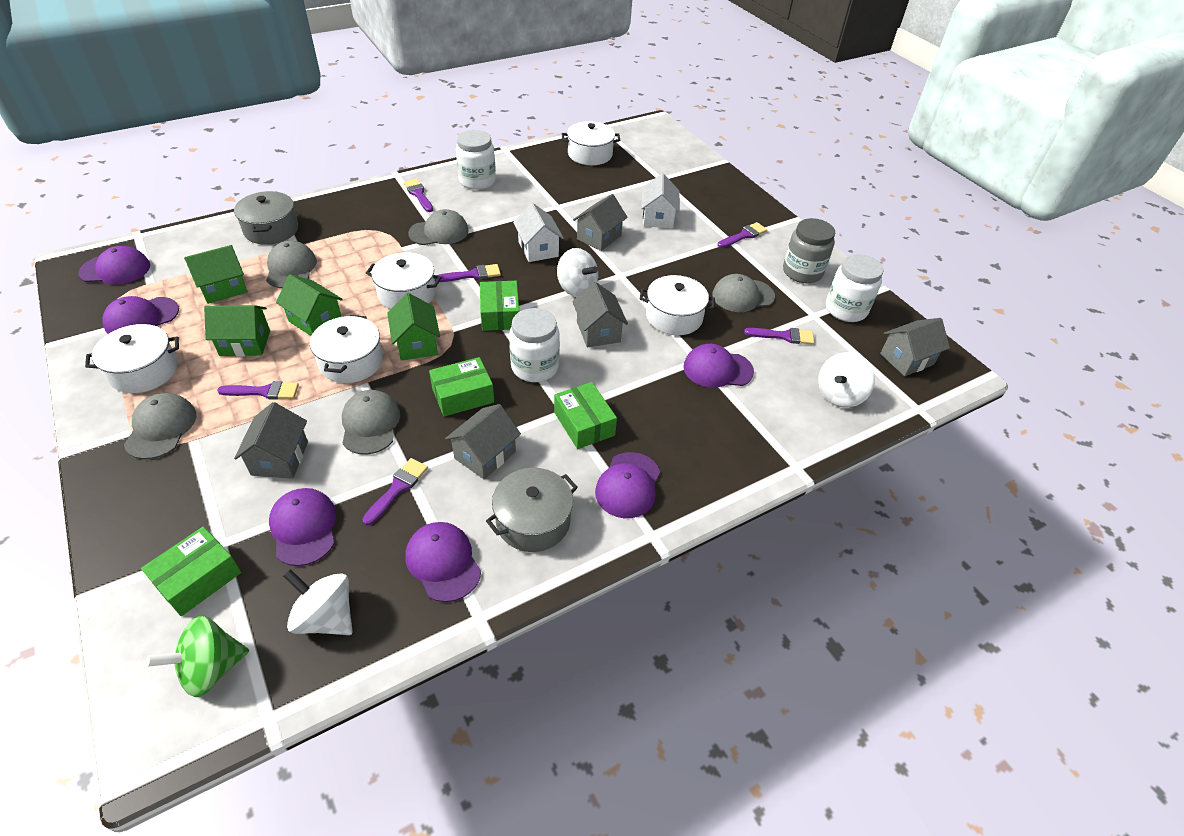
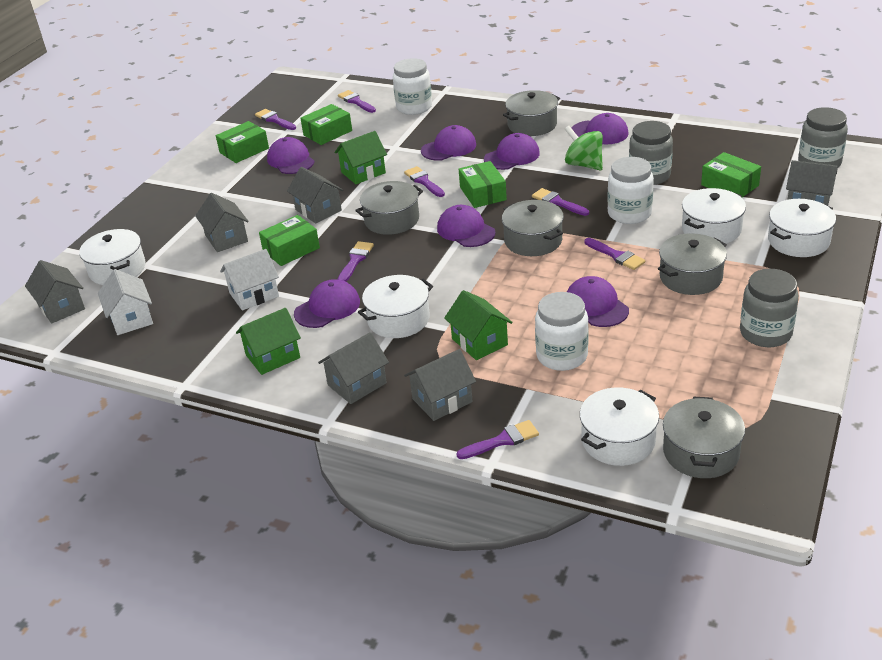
green box: 4 -> 5
green house: 4 -> 3
grey cap: 5 -> 0
grey house: 5 -> 6
grey jar: 1 -> 3
grey pot: 2 -> 5
purple brush: 6 -> 7
purple cap: 6 -> 7
white spinning top: 3 -> 0

